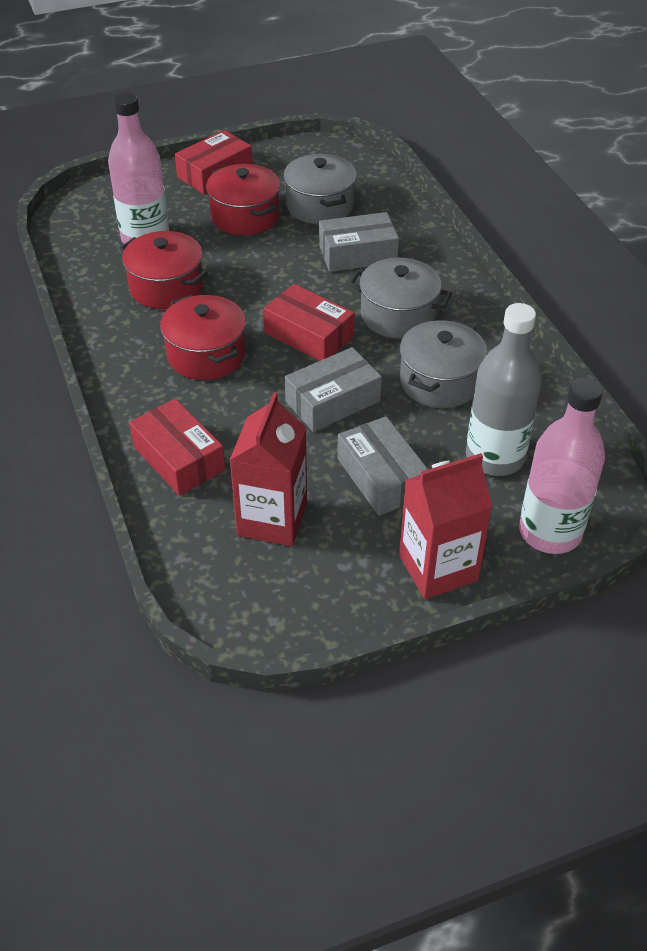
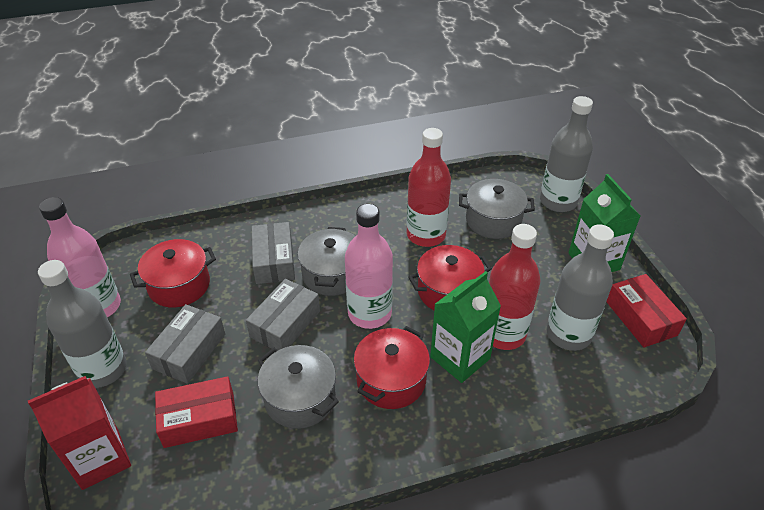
green carton: 0 -> 2
grey bottle: 1 -> 3
red bottle: 0 -> 2
red box: 3 -> 2
red carton: 2 -> 1

